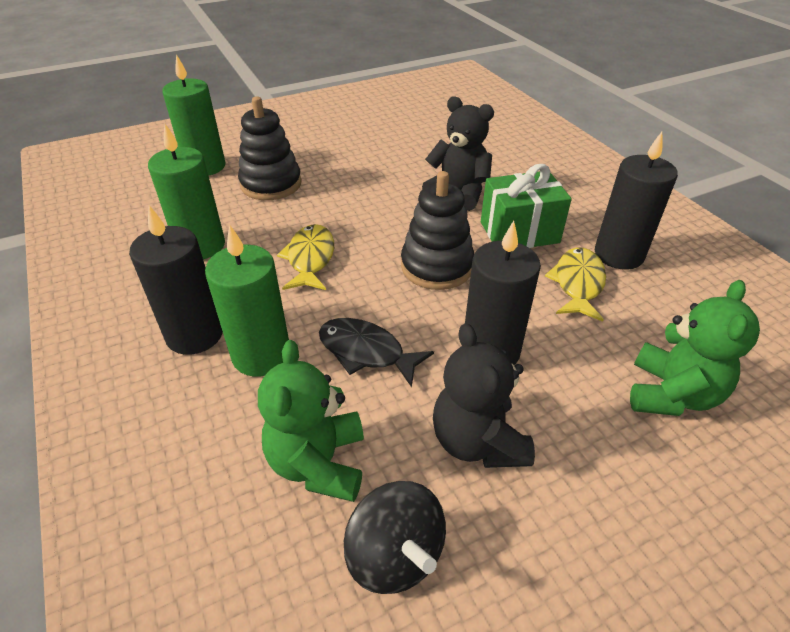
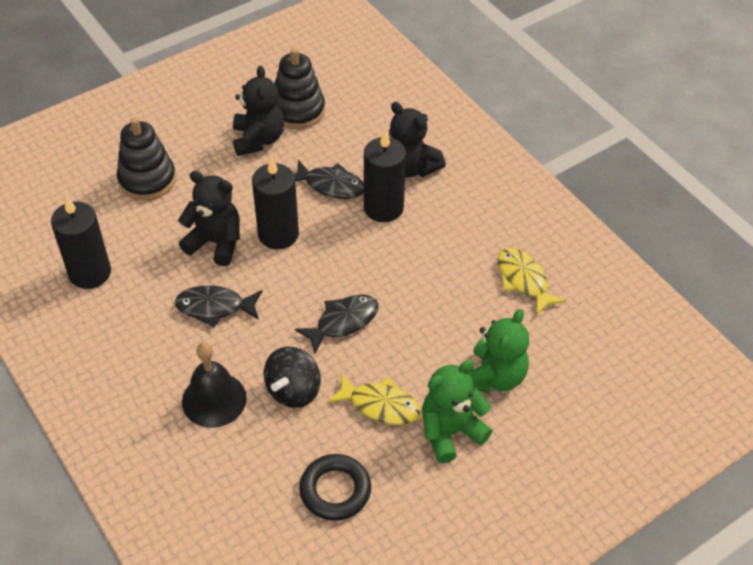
black bell: 0 -> 1
black fish: 1 -> 3
black ring: 0 -> 1
black teddy bear: 2 -> 3
green candle: 3 -> 0
green gift: 1 -> 0

